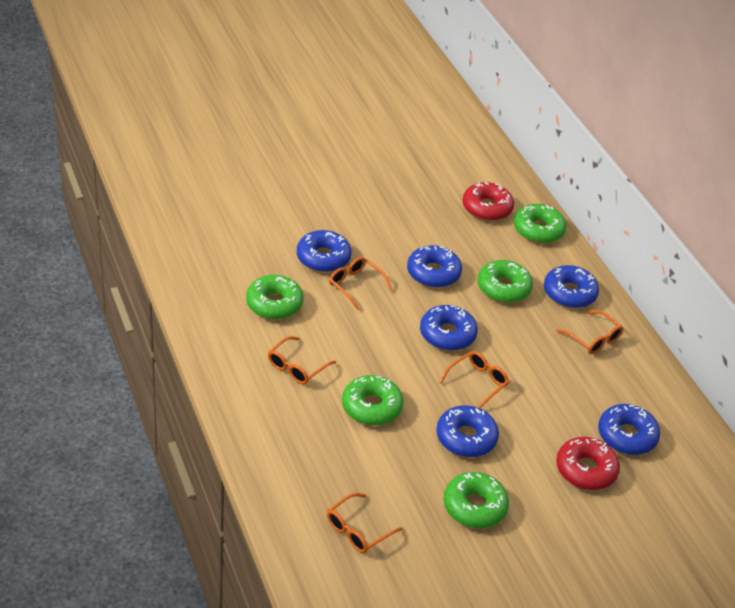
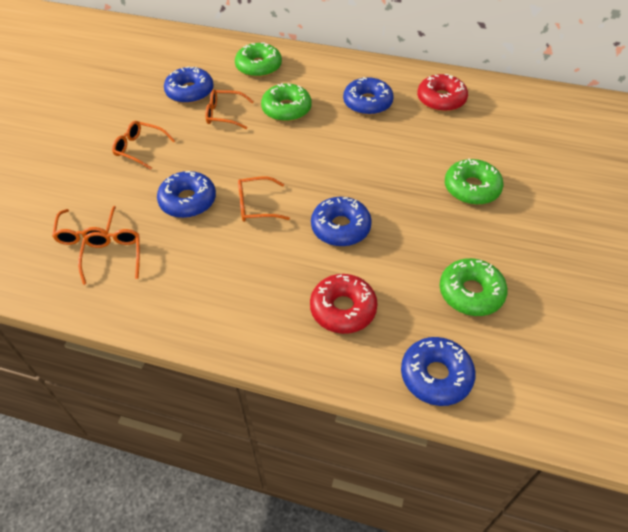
blue donut: 6 -> 5
green donut: 5 -> 4

